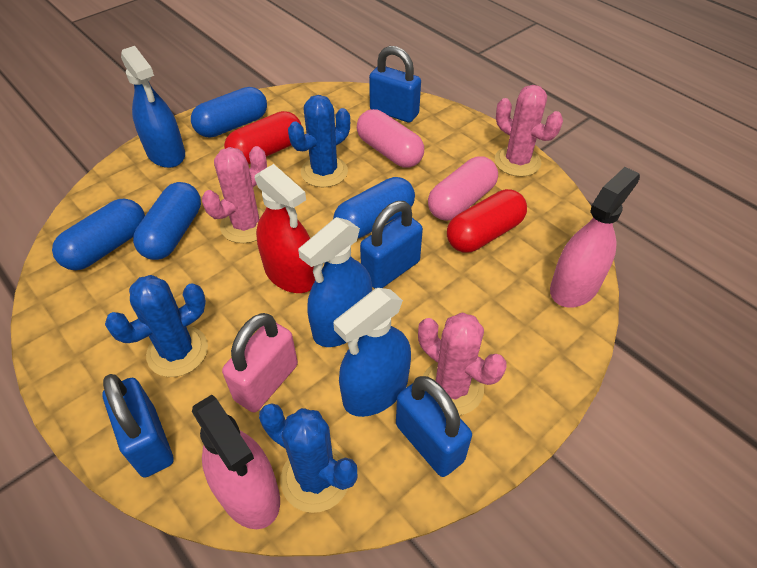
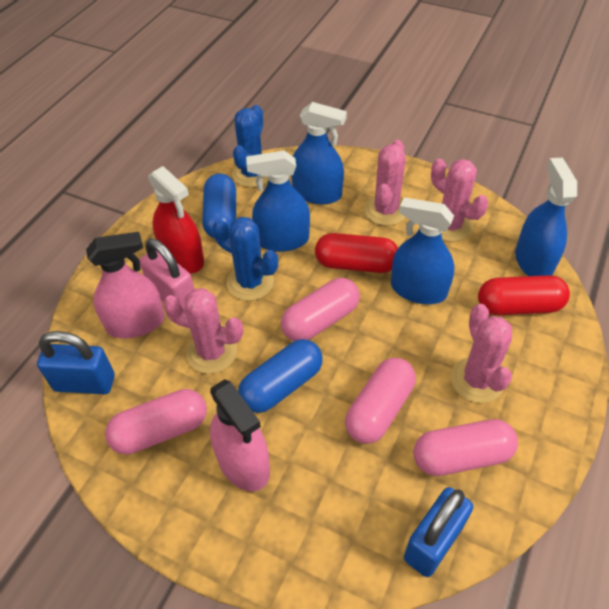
blue cactus: 3 -> 2
blue capsule: 4 -> 2
blue padlock: 4 -> 2
blue spray bottle: 3 -> 4
pink cactus: 3 -> 4
pink capsule: 2 -> 4

